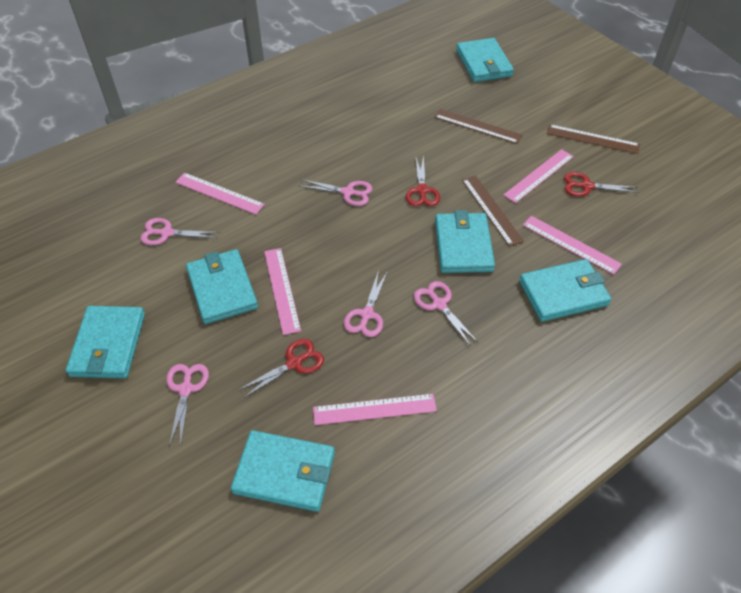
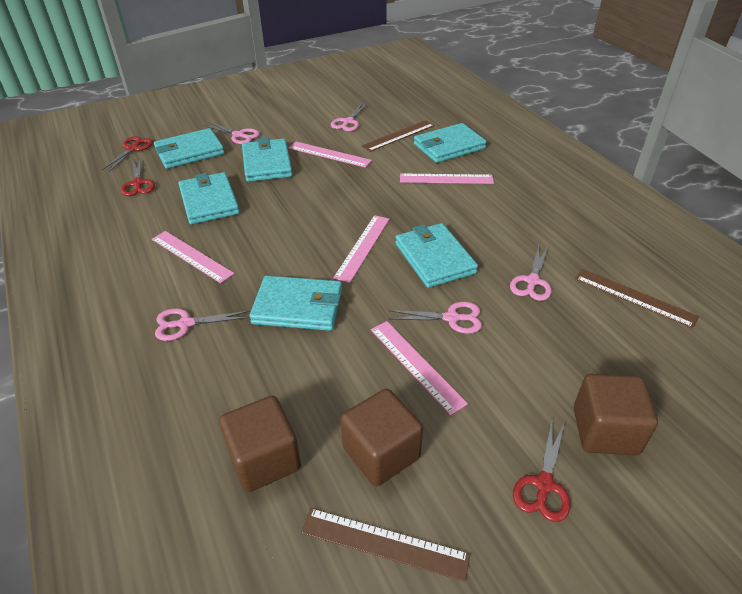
brown cube: 0 -> 3

